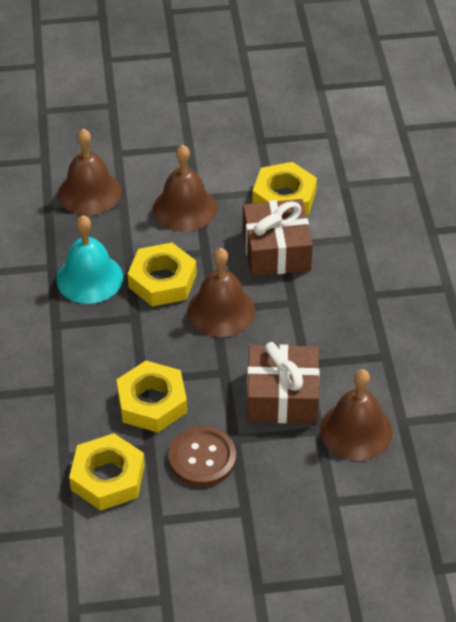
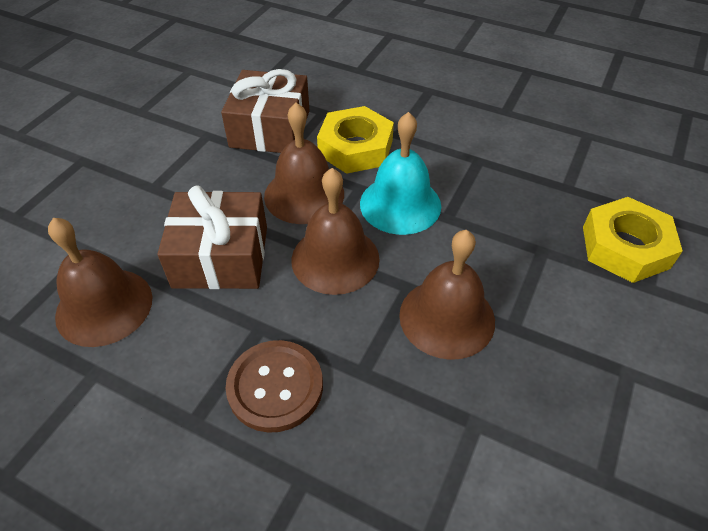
yellow nut: 4 -> 2

